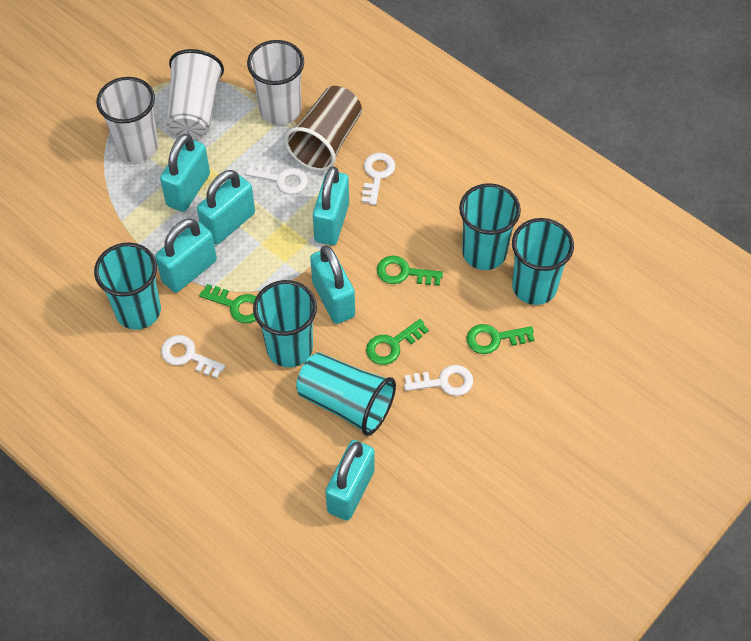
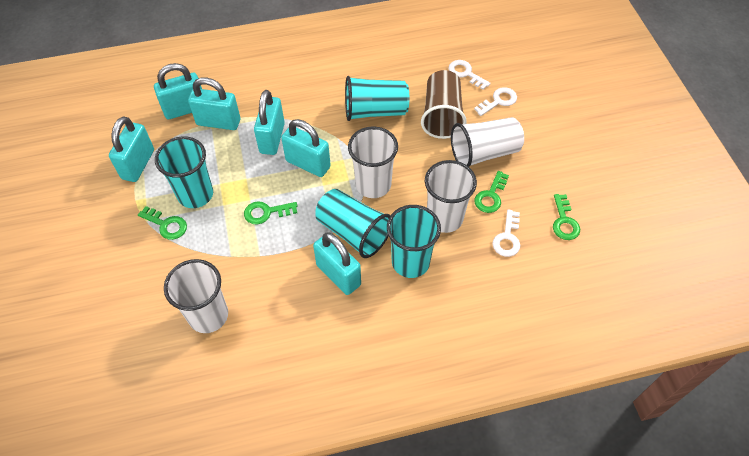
turquoise cup: 5 -> 4
white cup: 3 -> 4
white key: 4 -> 3

